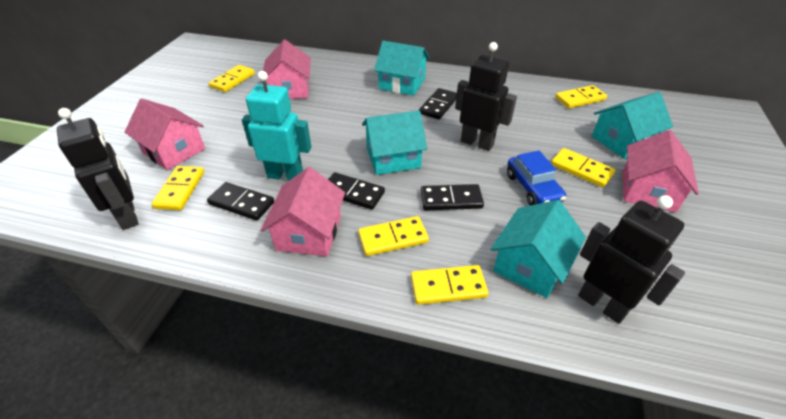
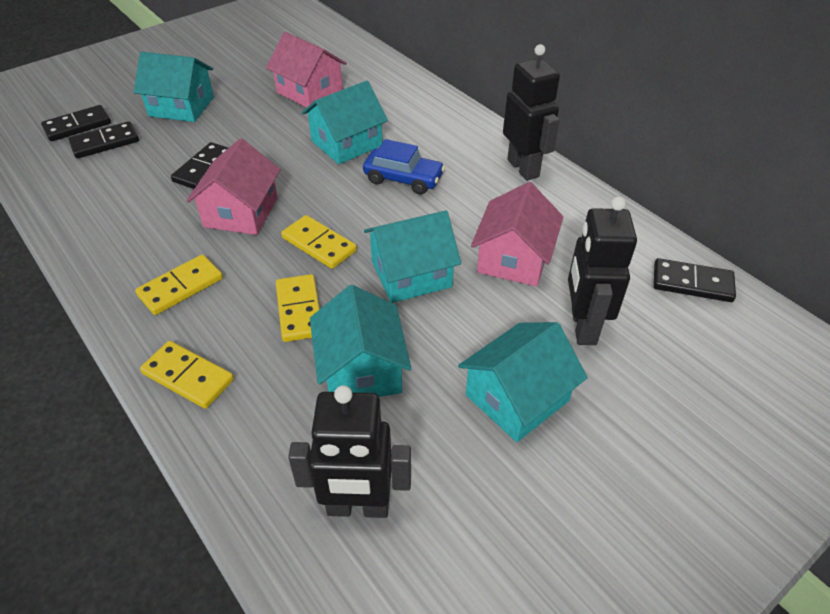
pink house: 4 -> 3
turquoise house: 4 -> 5
turquoise robot: 1 -> 0
yellow domino: 6 -> 4

